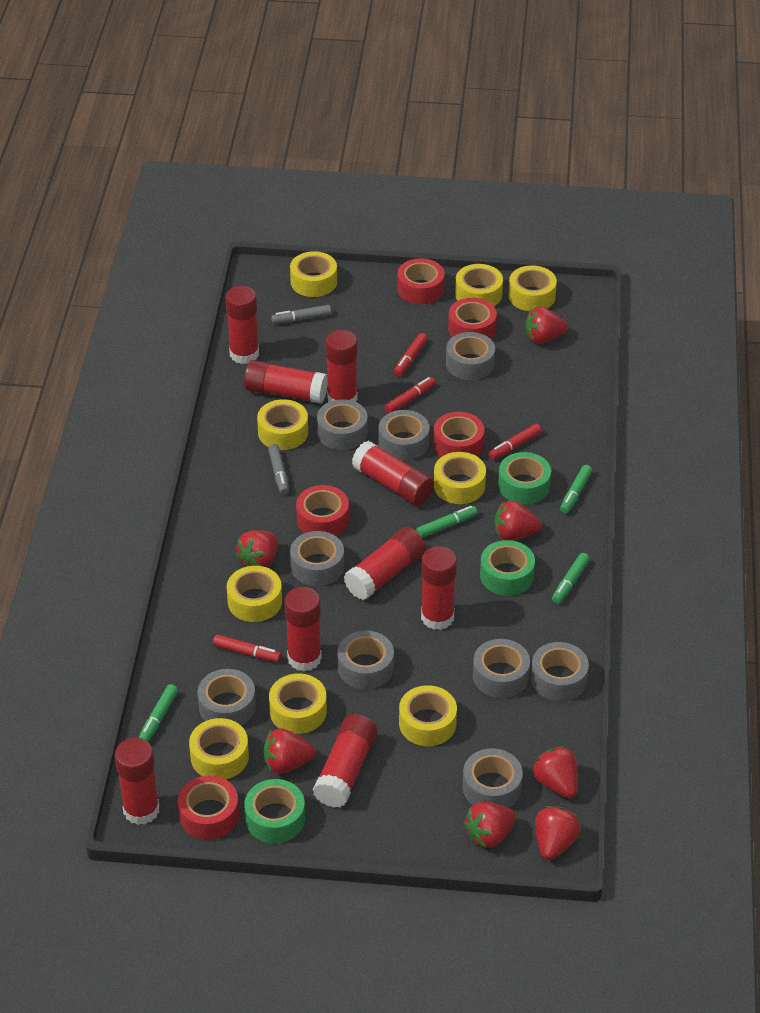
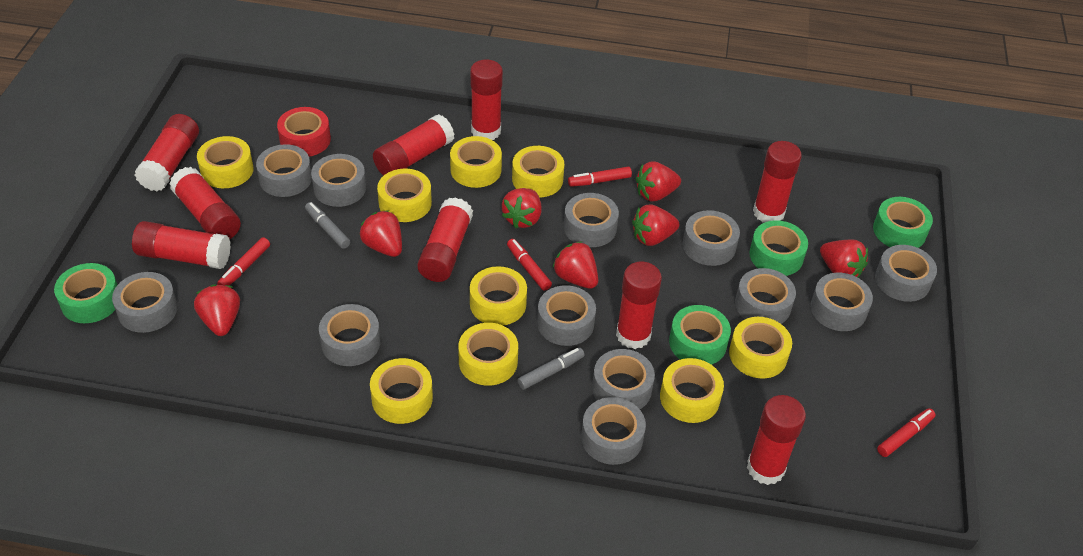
green marker: 4 -> 0
green tape: 3 -> 4
grey tape: 9 -> 12
red tape: 5 -> 1

